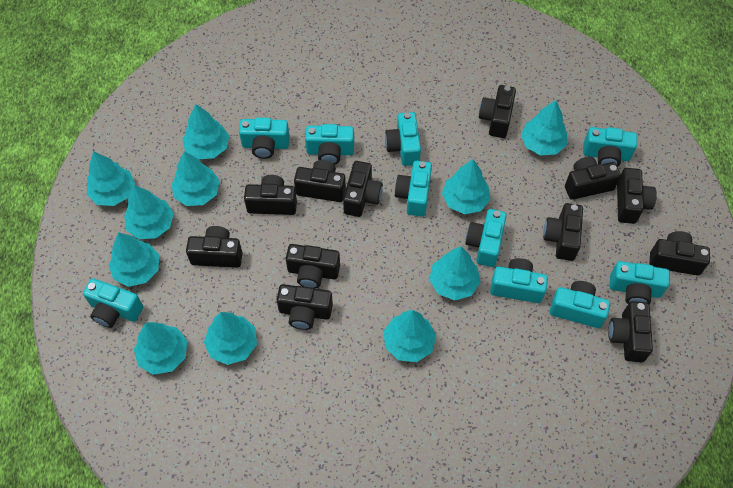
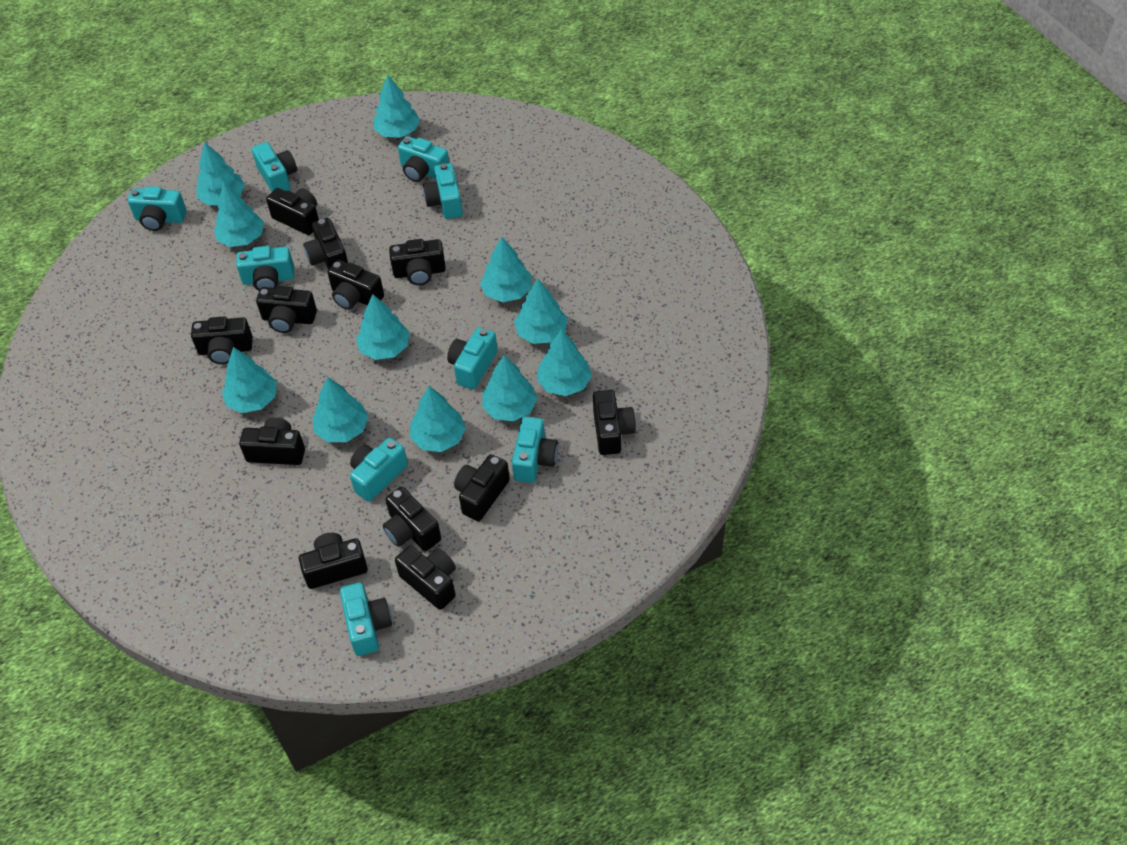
turquoise camera: 10 -> 9

